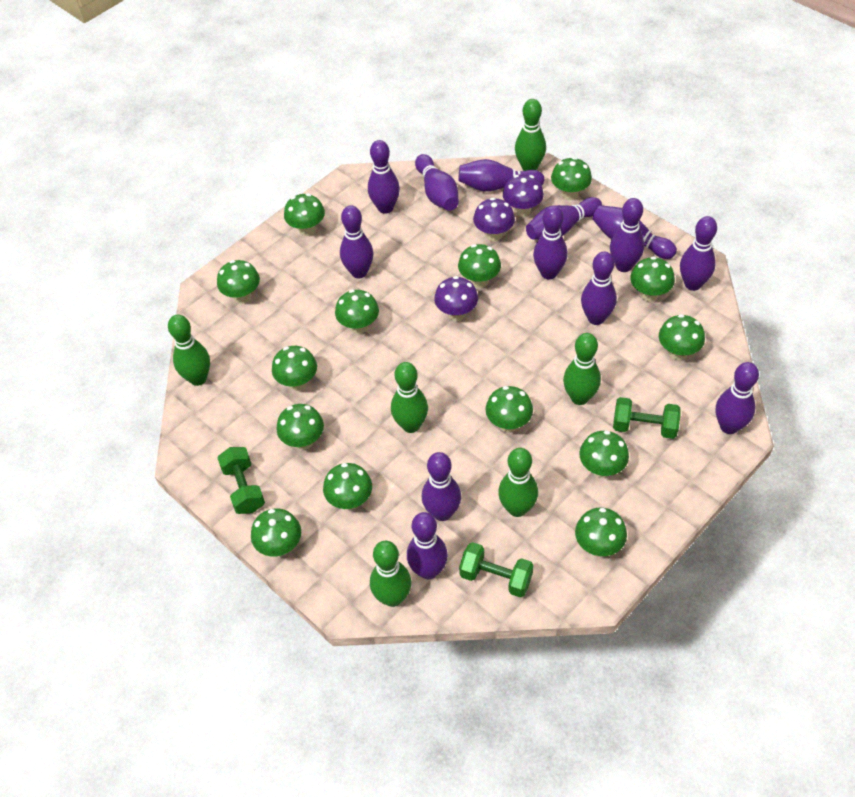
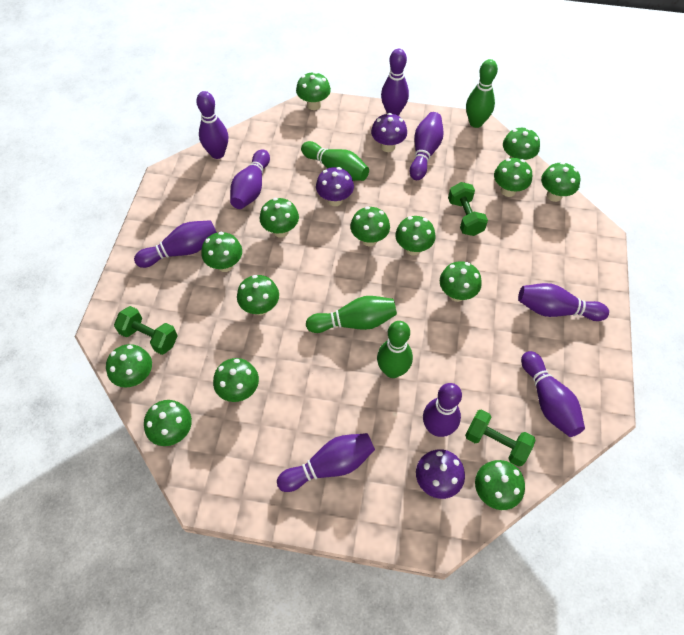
green bowling pin: 6 -> 4
purple bowling pin: 13 -> 9

